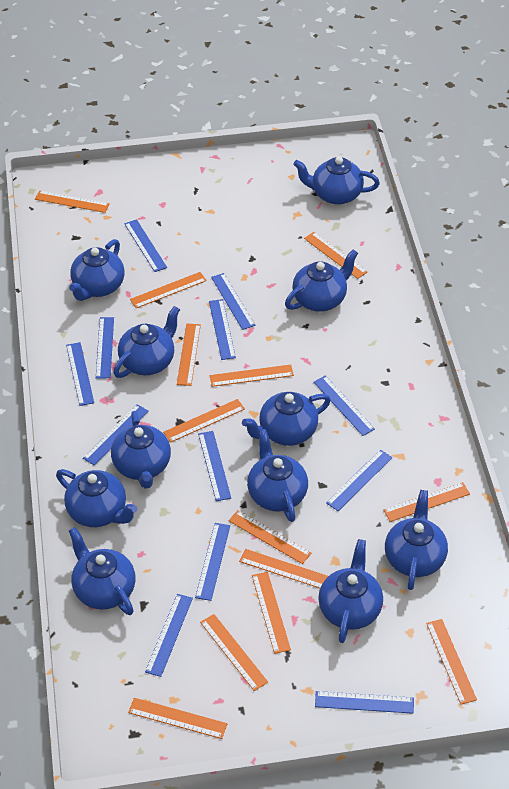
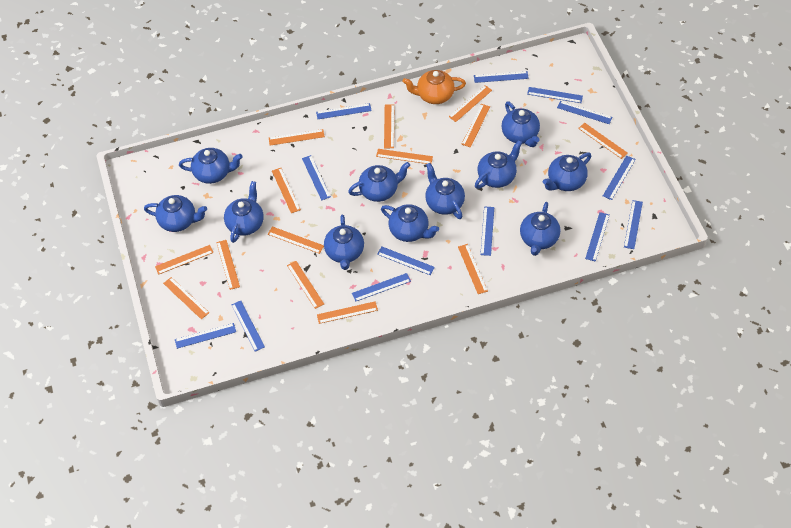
blue ruler: 12 -> 13
orange ruler: 13 -> 14
orange teapot: 0 -> 1

